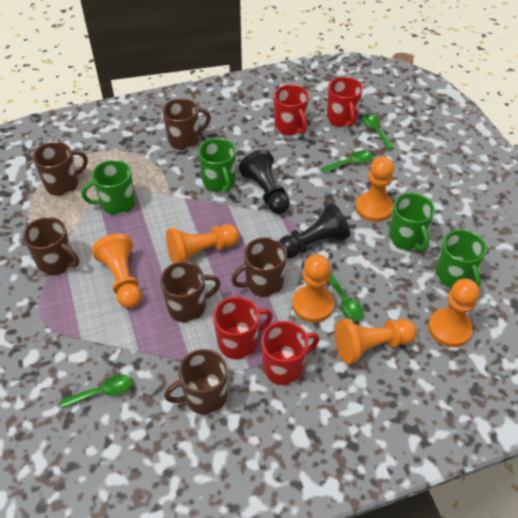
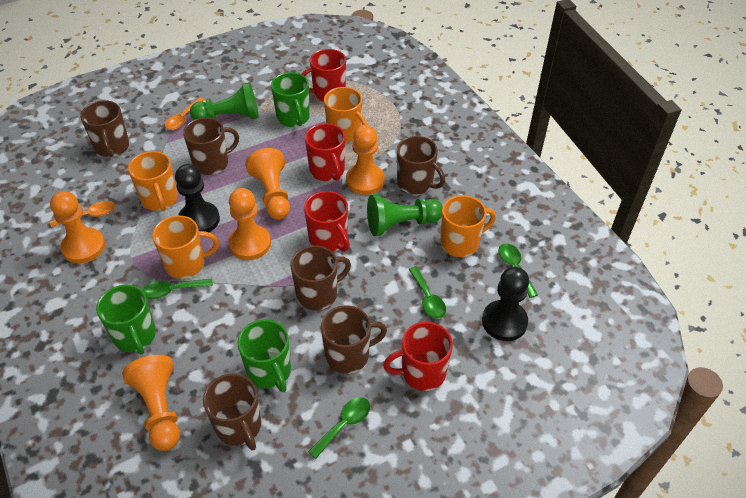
green mug: 4 -> 3
green pawn: 0 -> 2
orange mug: 0 -> 4
orange pawn: 6 -> 5
orange spoon: 0 -> 2

